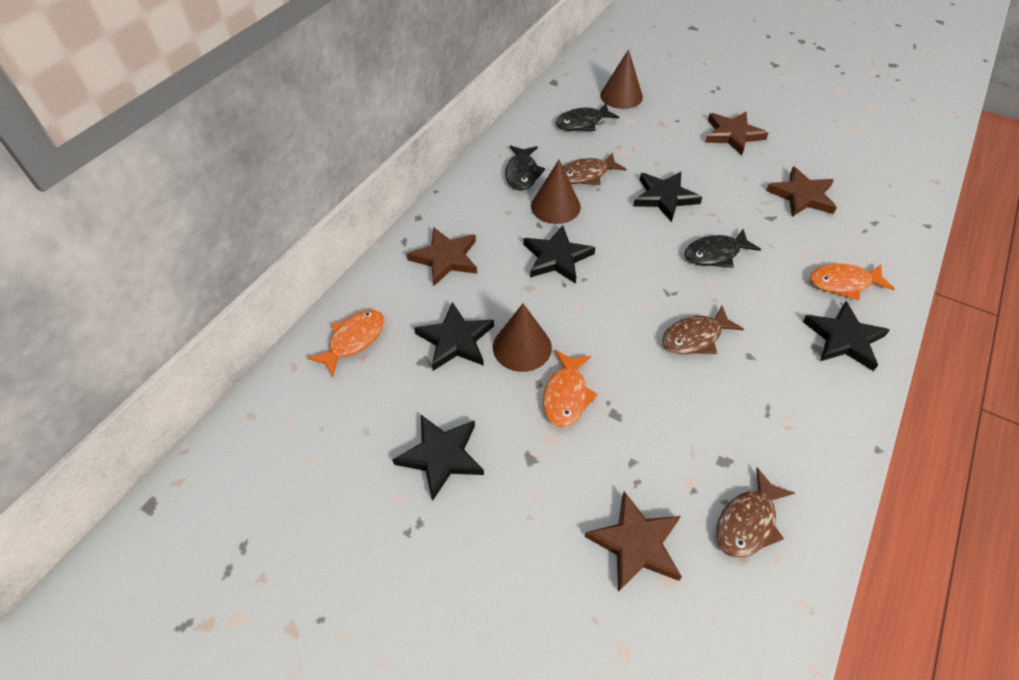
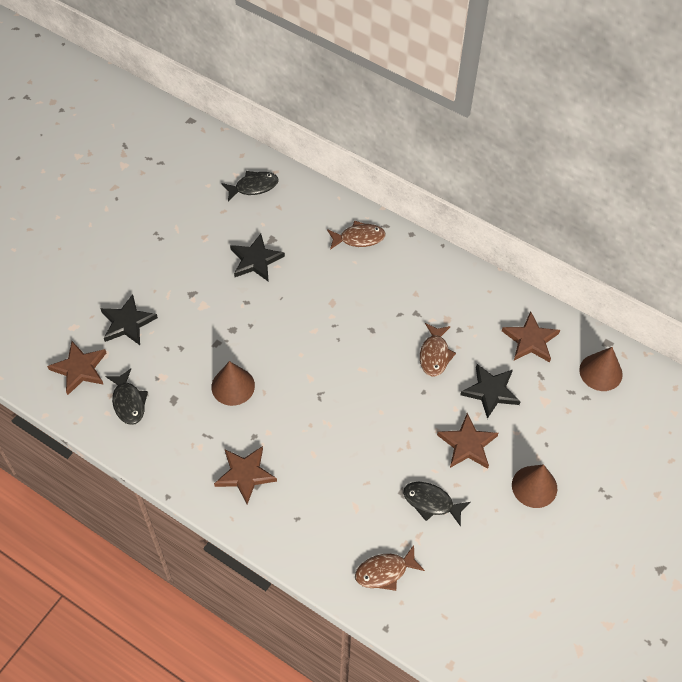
black star: 5 -> 3
orange fish: 3 -> 0

